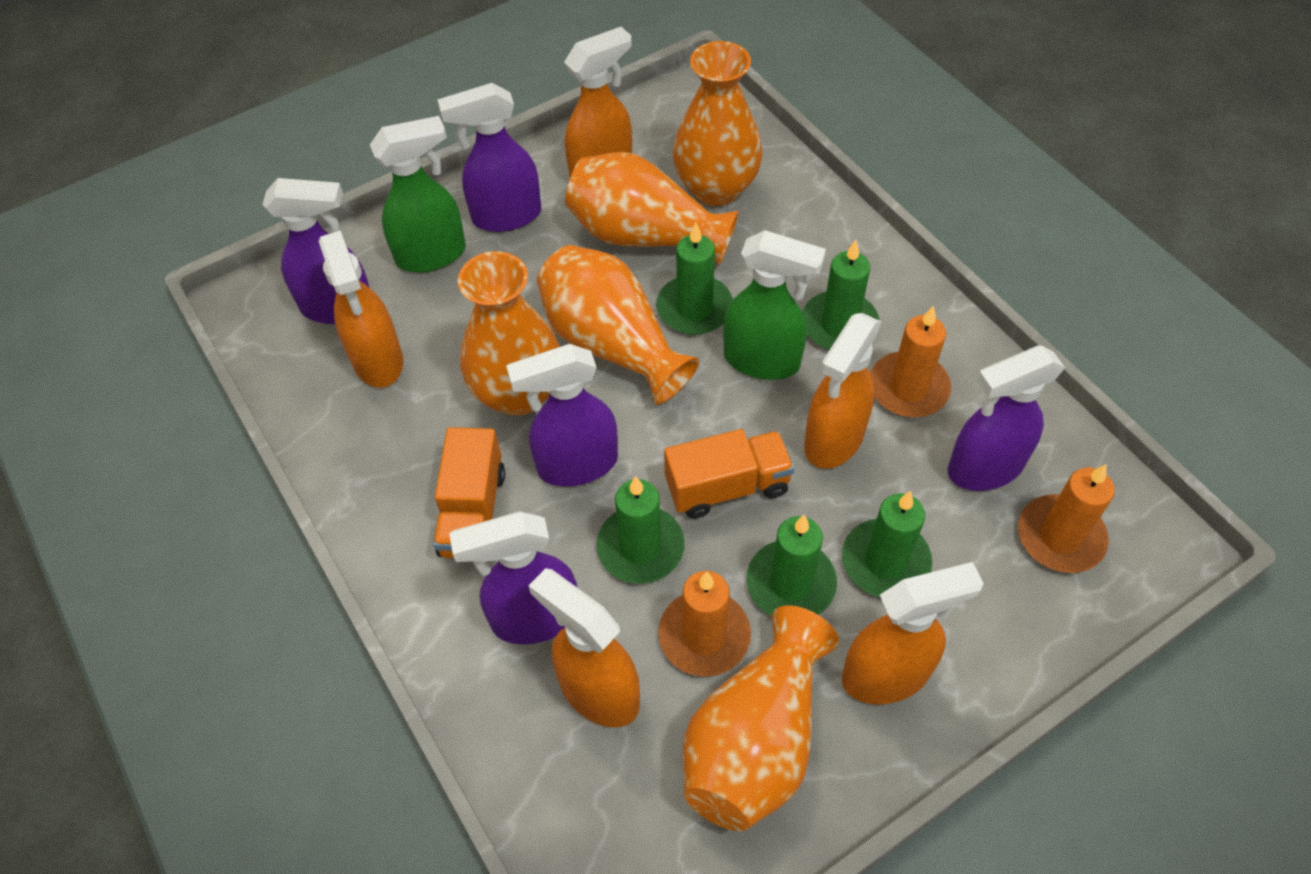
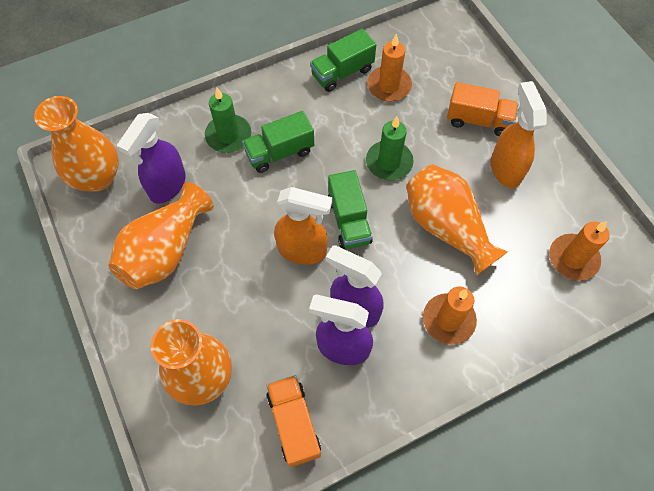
green candle: 5 -> 2
green spray bottle: 2 -> 0
green truck: 0 -> 3
orange spray bottle: 5 -> 2
orange vase: 5 -> 4
purple spray bottle: 5 -> 3

